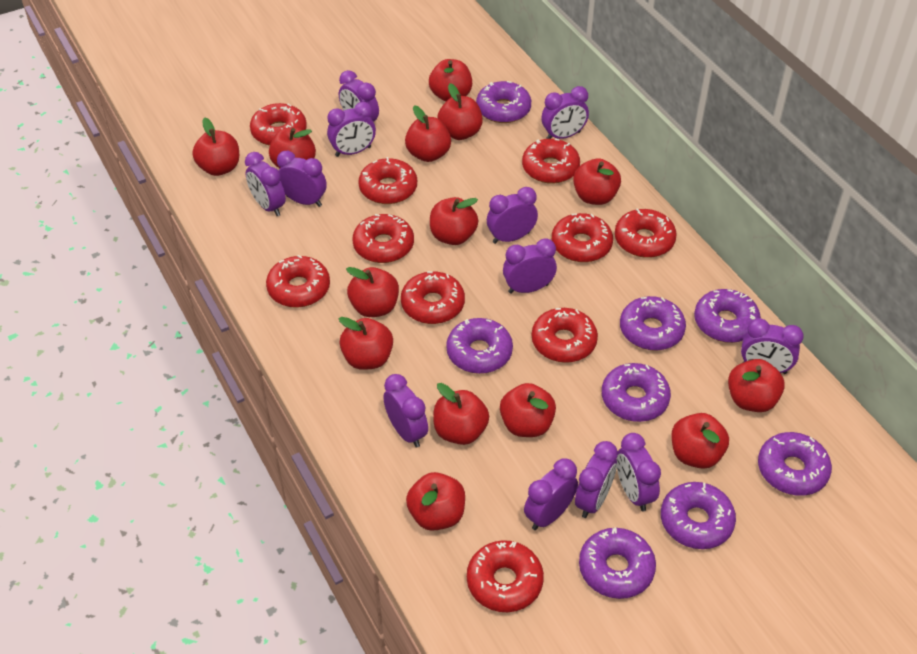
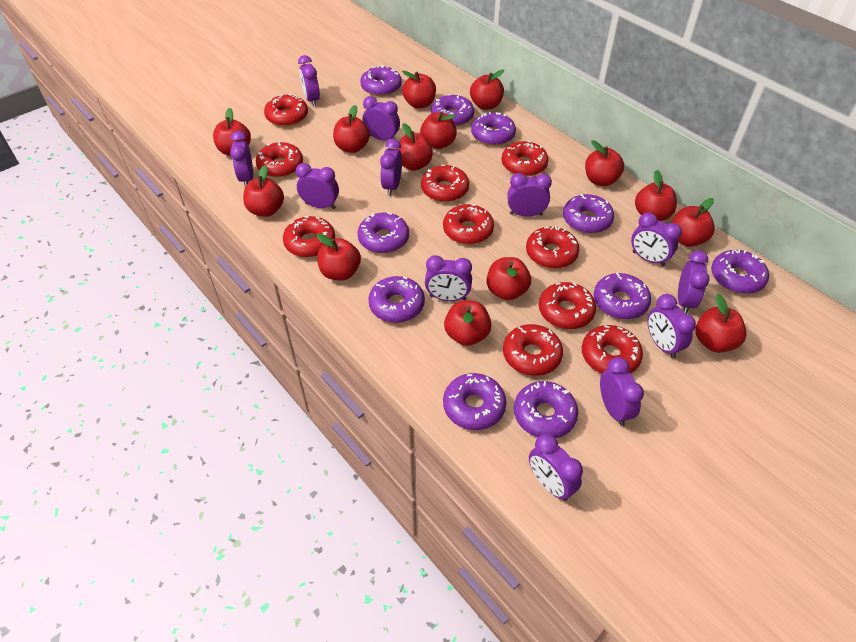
purple donut: 8 -> 10

